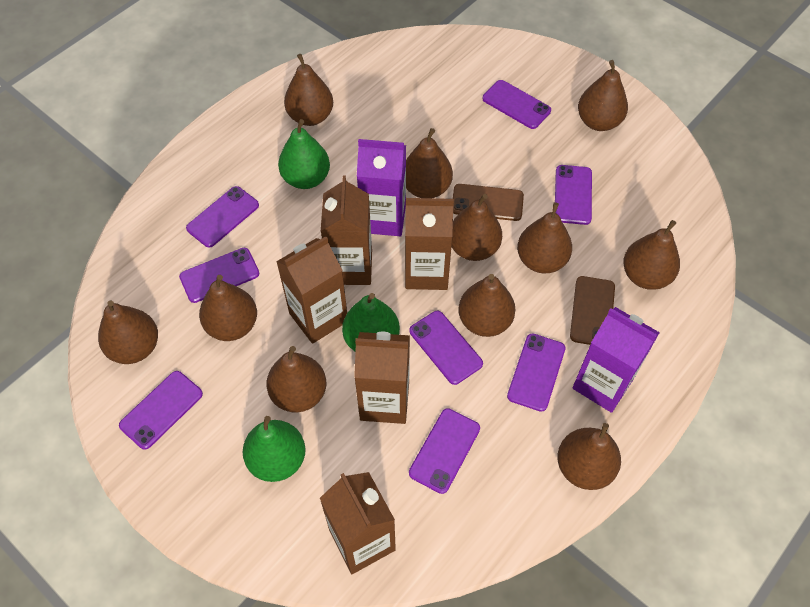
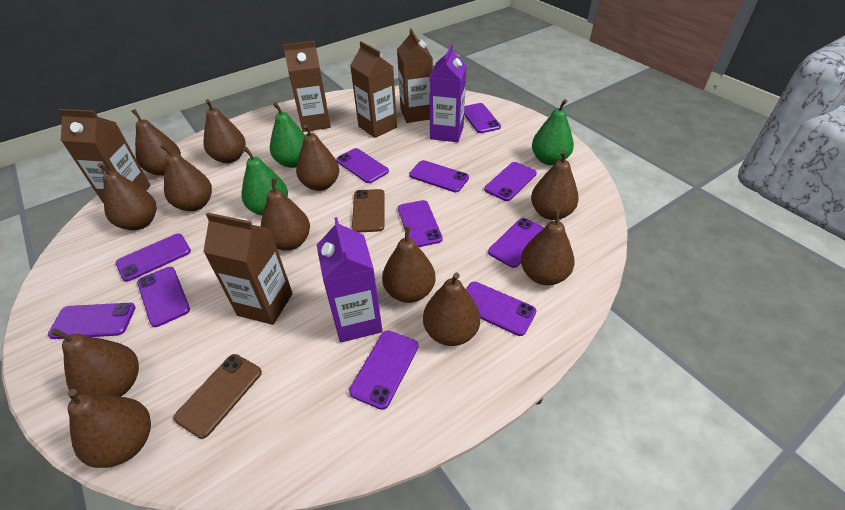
brown pear: 11 -> 12
purple phone: 8 -> 11

